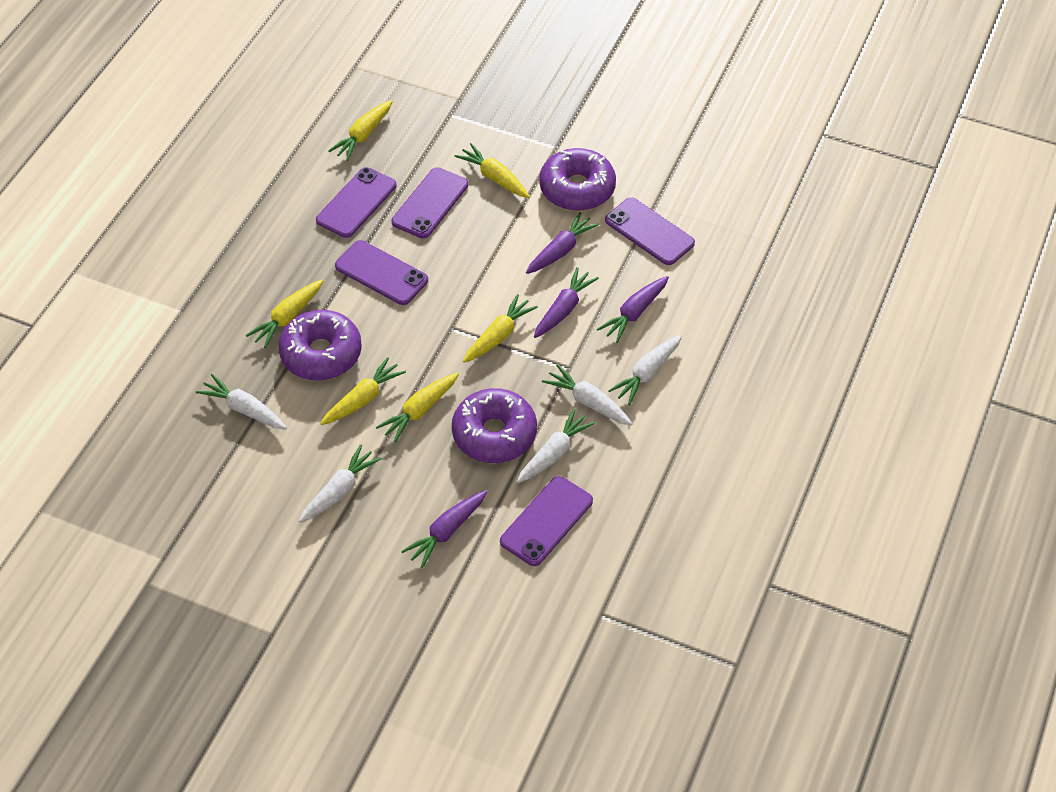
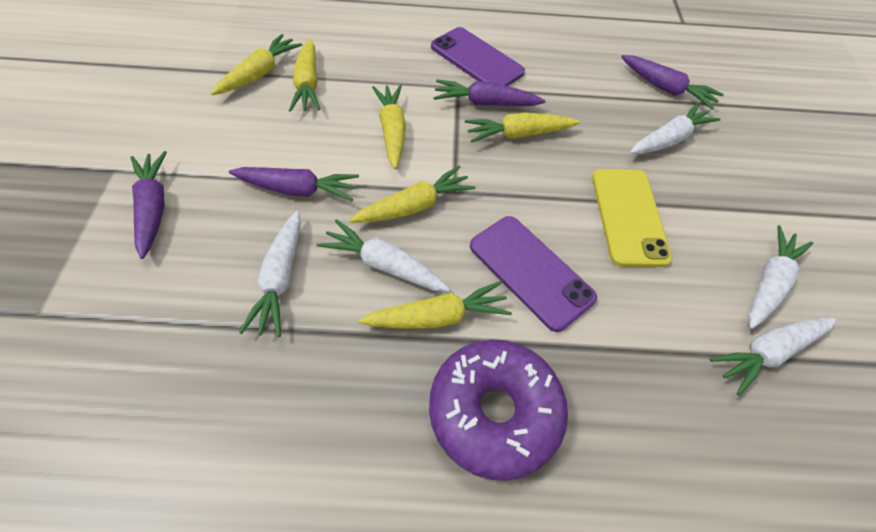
purple donut: 3 -> 1
purple phone: 5 -> 2
yellow phone: 0 -> 1

